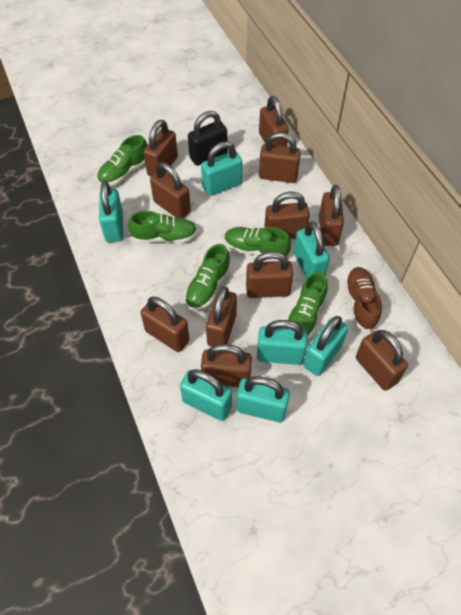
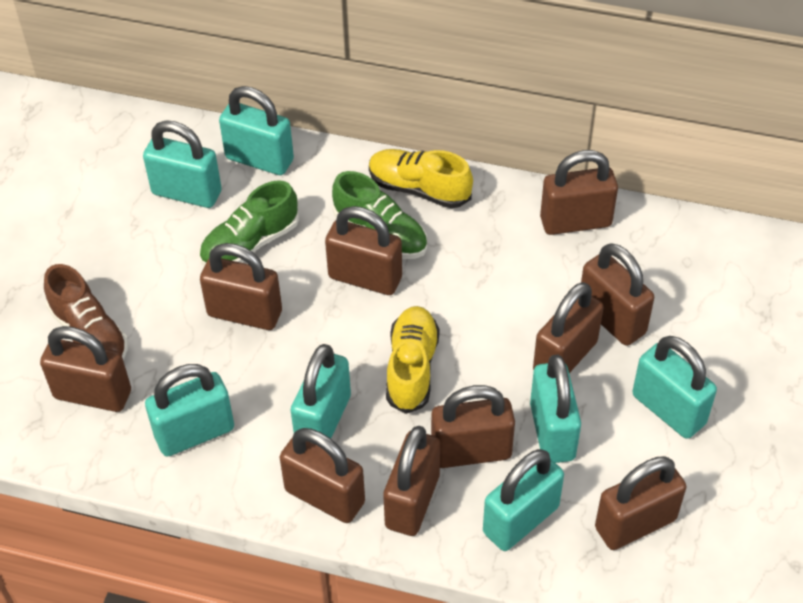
black padlock: 1 -> 0
brown padlock: 11 -> 10
green shoe: 5 -> 2
yellow shoe: 0 -> 2

